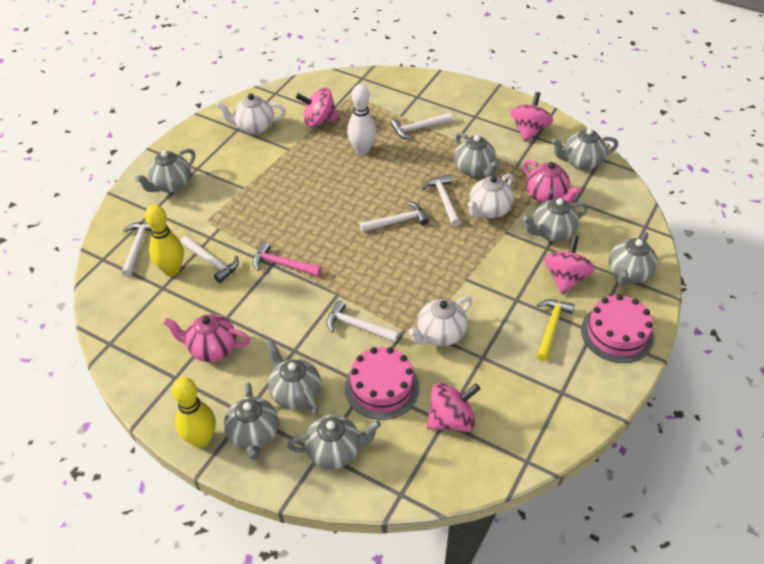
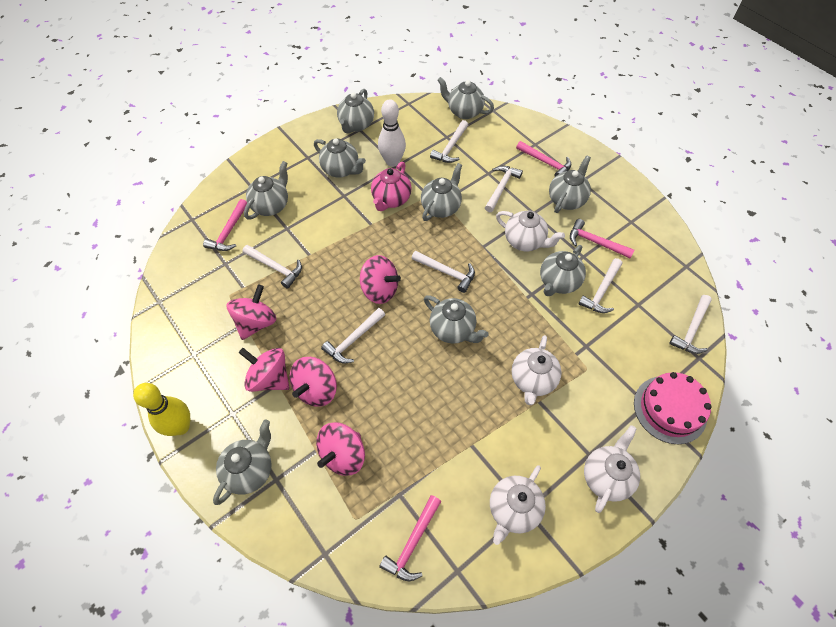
grey teapot: 8 -> 9
pink cake: 2 -> 1
pink hammer: 1 -> 4
pink spinning top: 4 -> 5
pink teapot: 2 -> 1
white hammer: 6 -> 7
white teapot: 3 -> 4
yellow bowling pin: 2 -> 1
yellow hammer: 1 -> 0

